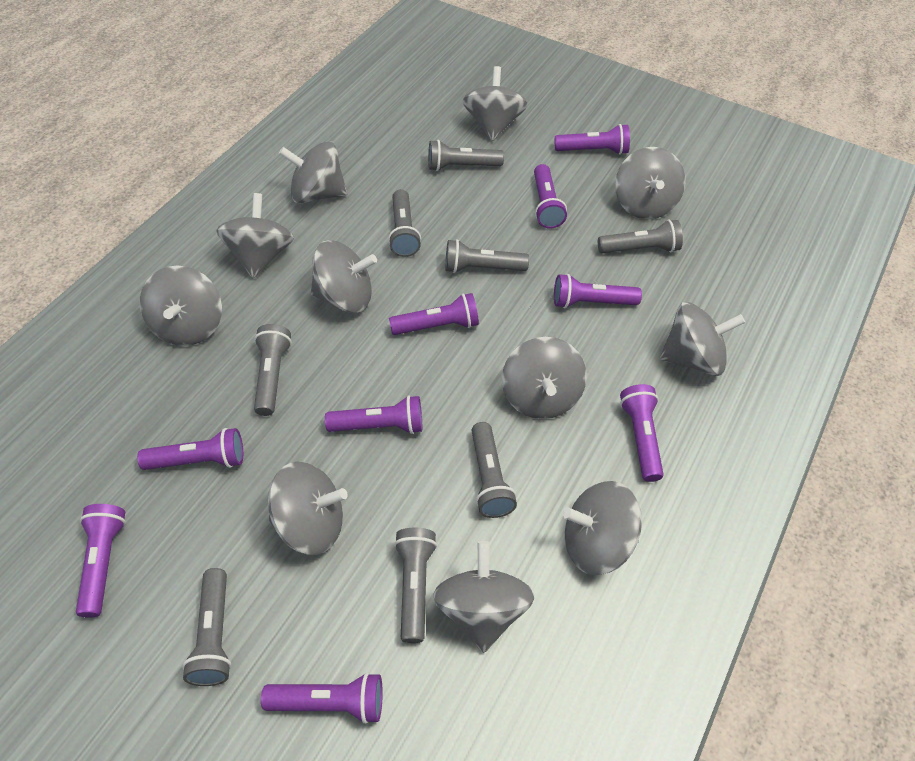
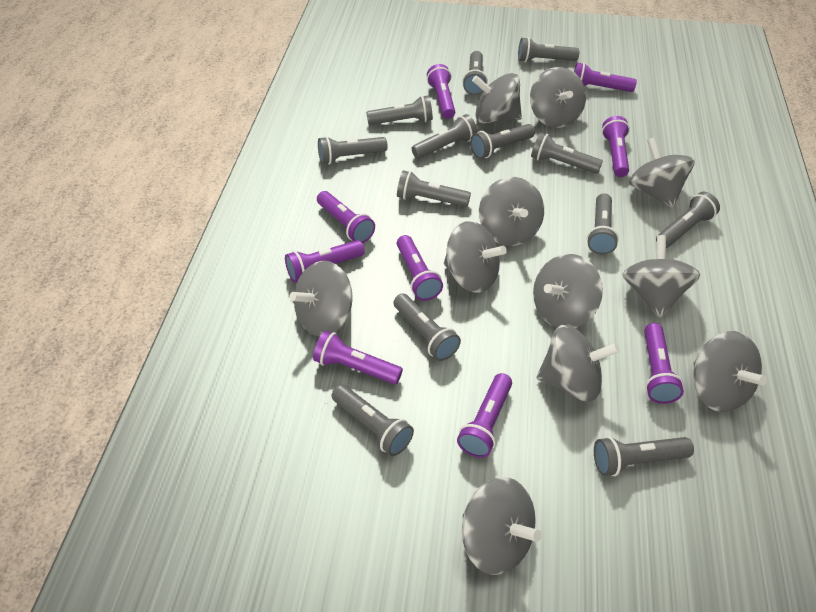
grey flashlight: 8 -> 13

